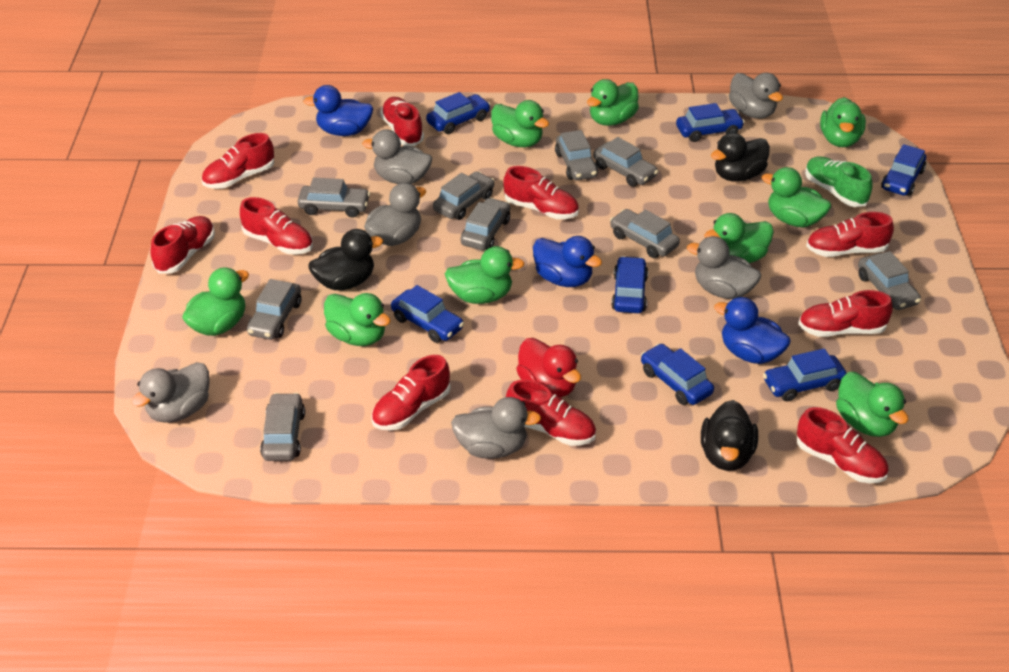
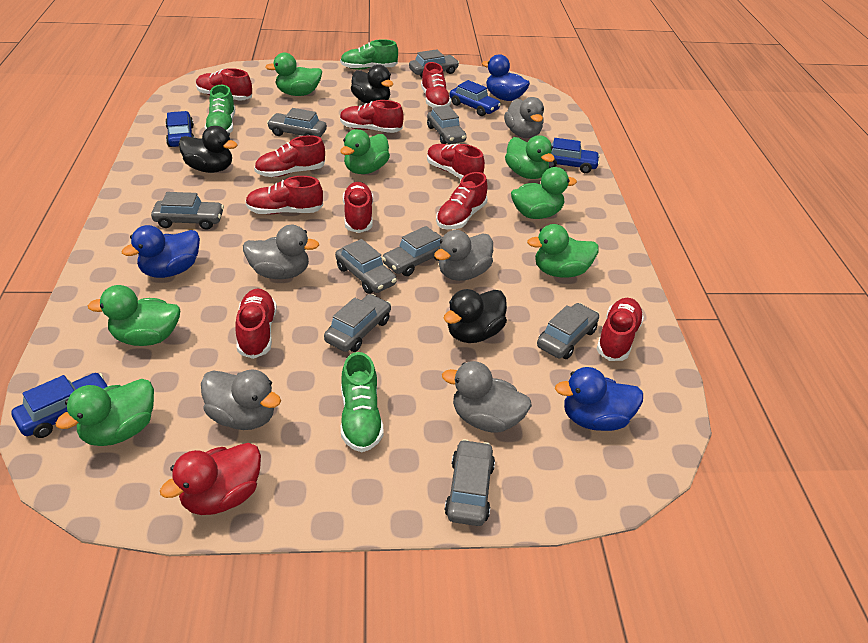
blue car: 7 -> 4
green duck: 9 -> 7
green shoe: 1 -> 3
grey duck: 6 -> 5

